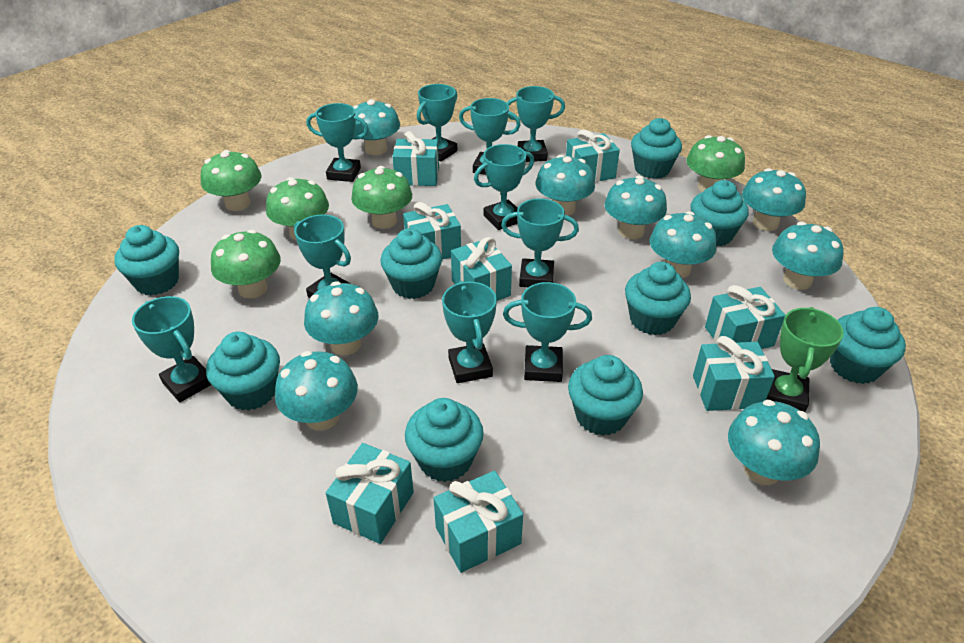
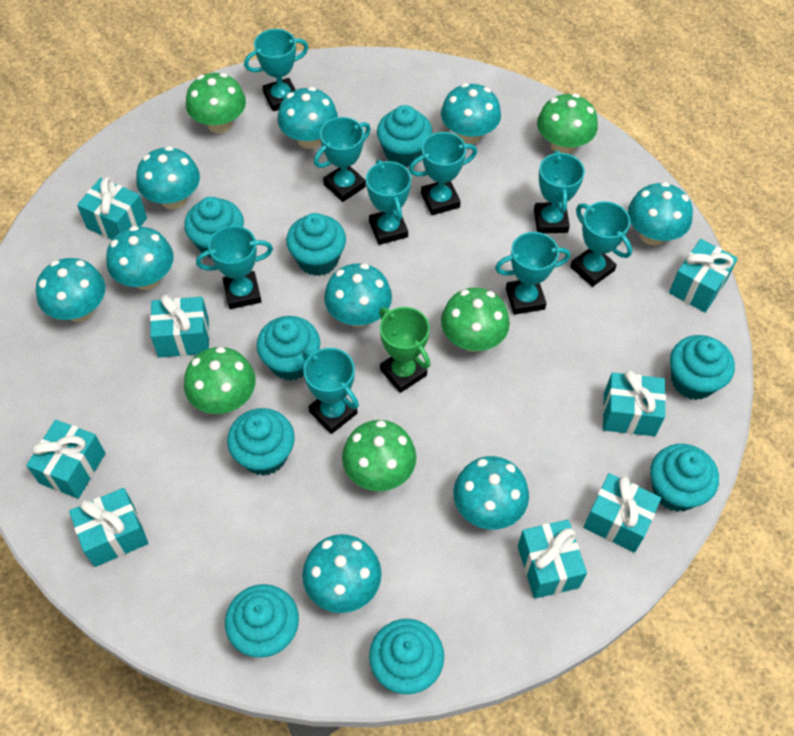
turquoise trophy: 10 -> 9

